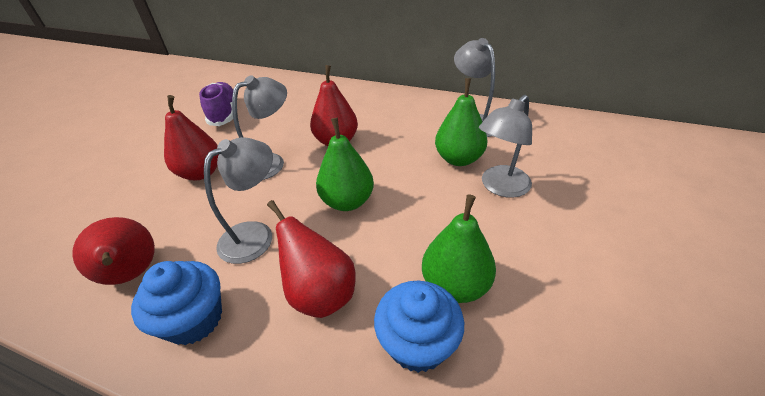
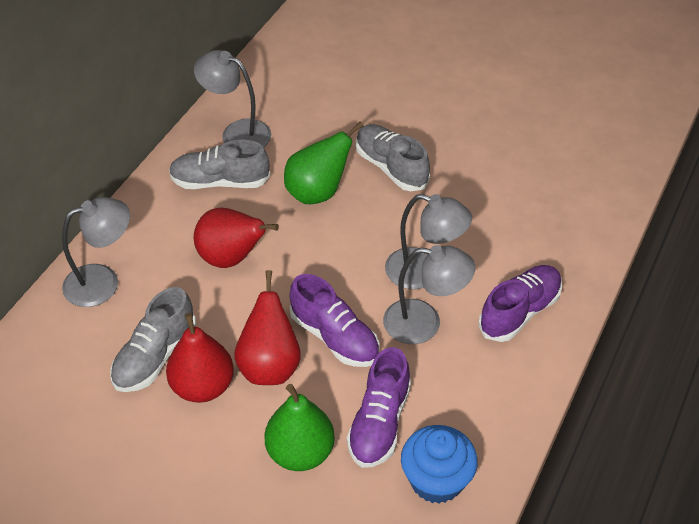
blue cupcake: 2 -> 1
green pear: 3 -> 2
grey shoe: 0 -> 3
purple shoe: 1 -> 3
red pear: 4 -> 3

